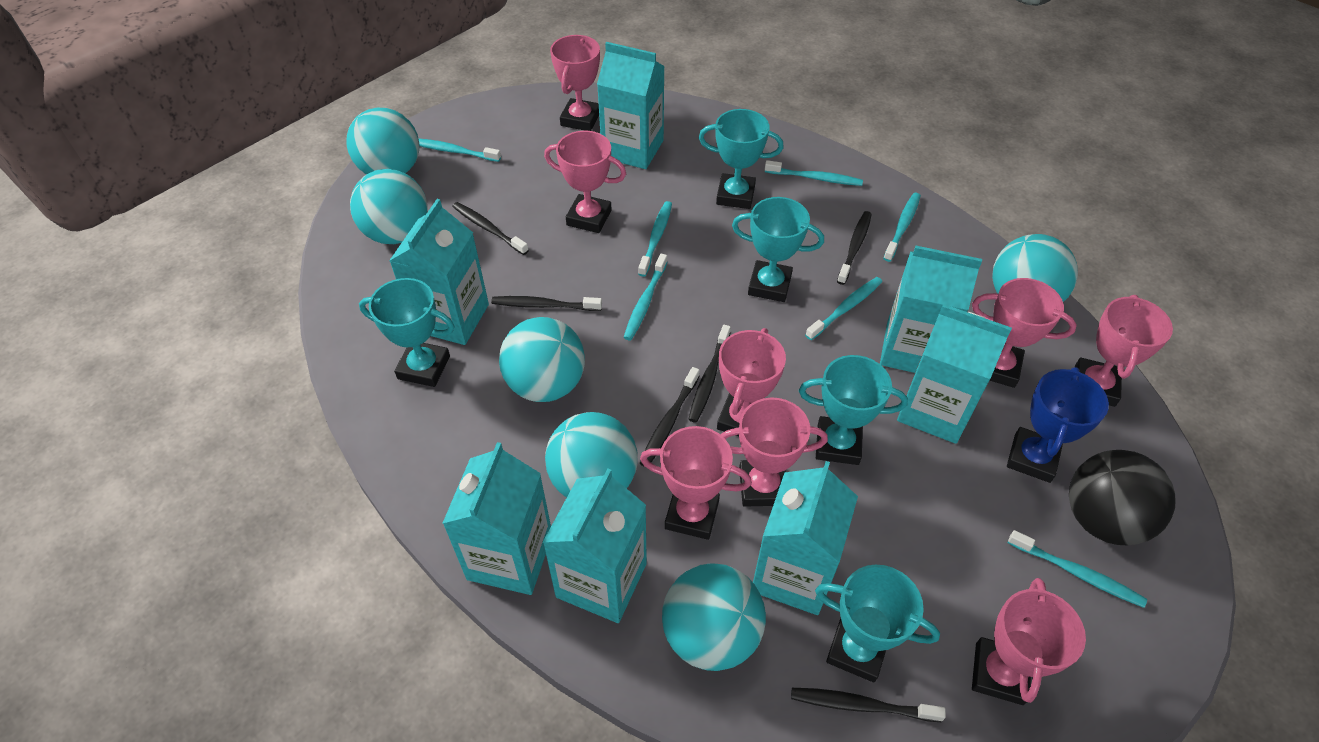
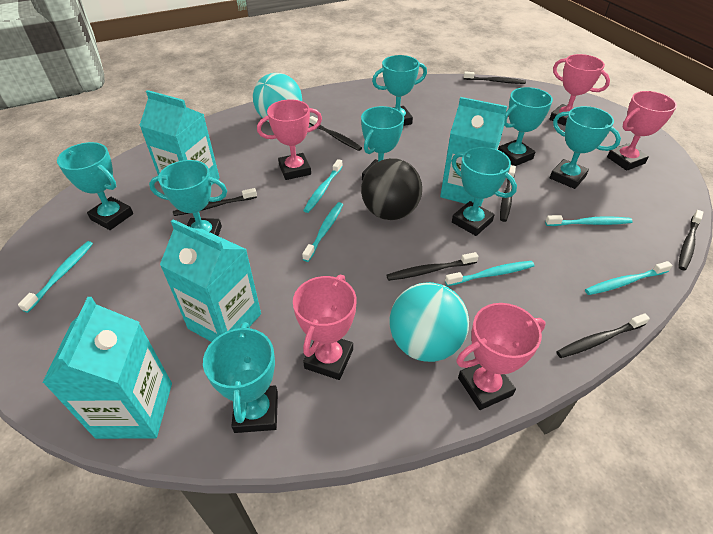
black toothbrush: 6 -> 7
blue trophy: 1 -> 0
pink trophy: 8 -> 5
turquoise ball: 6 -> 2
turquoise carton: 7 -> 4
turquoise toothbrush: 7 -> 6
turquoise trophy: 5 -> 8

